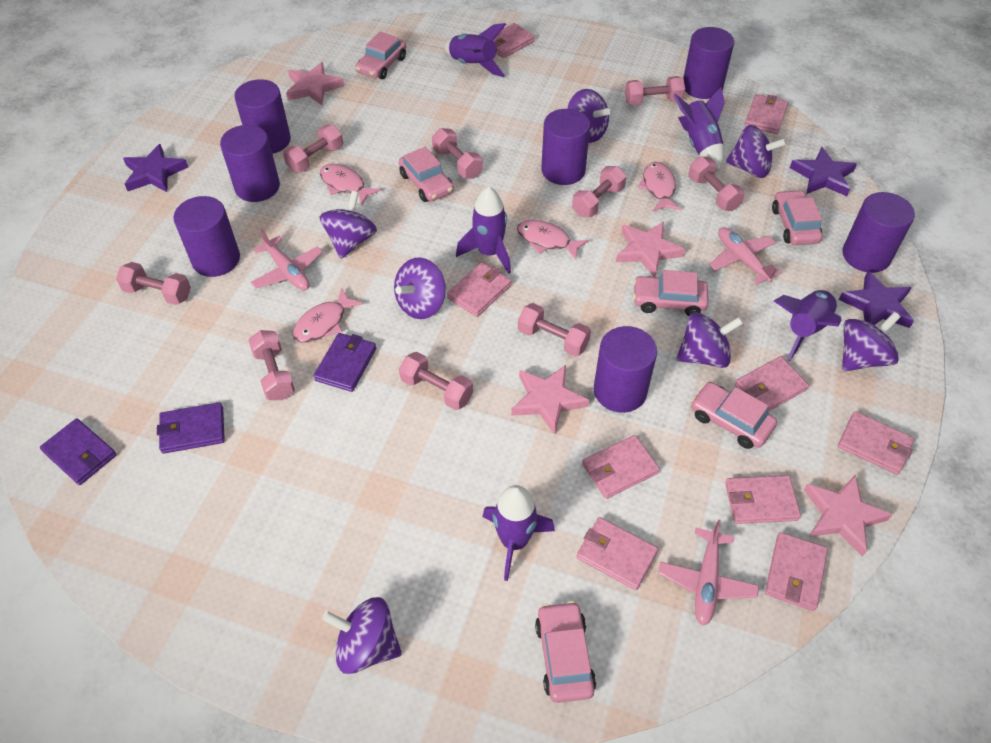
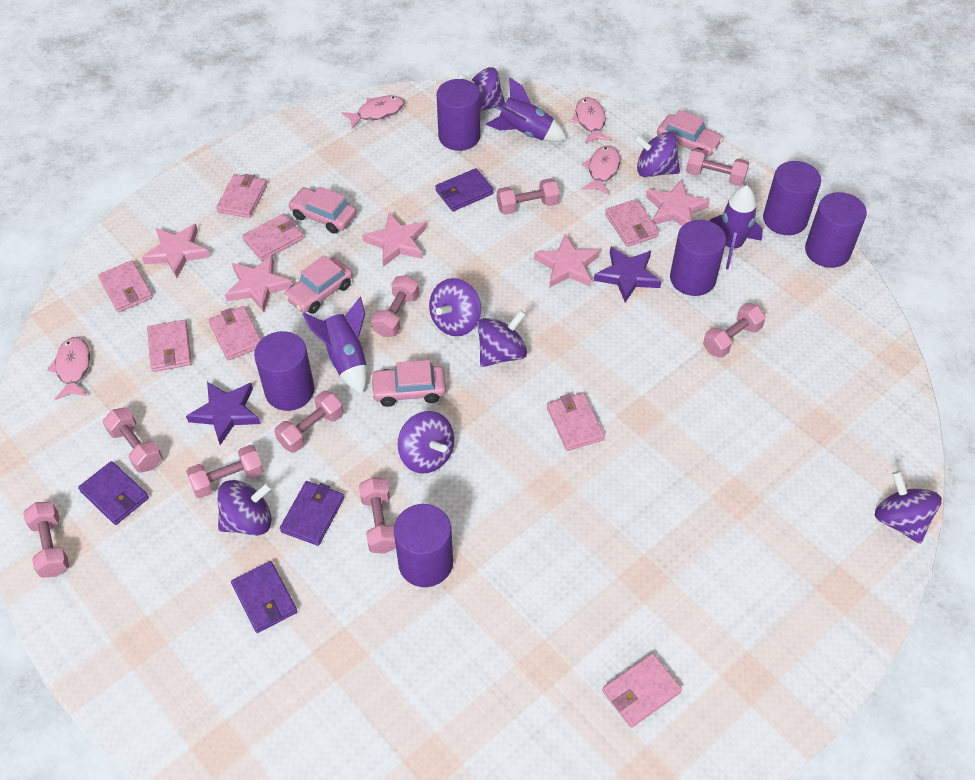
pink car: 6 -> 4
pink plane: 3 -> 0
pink star: 4 -> 5
pink wallet: 9 -> 8
purple cylinder: 7 -> 6
purple rocket: 5 -> 3
purple star: 3 -> 2
purple wallet: 3 -> 4

